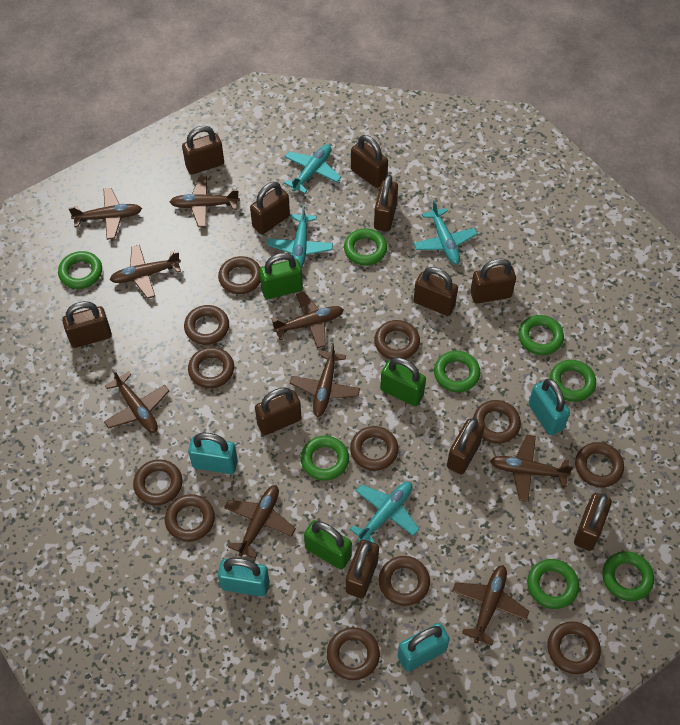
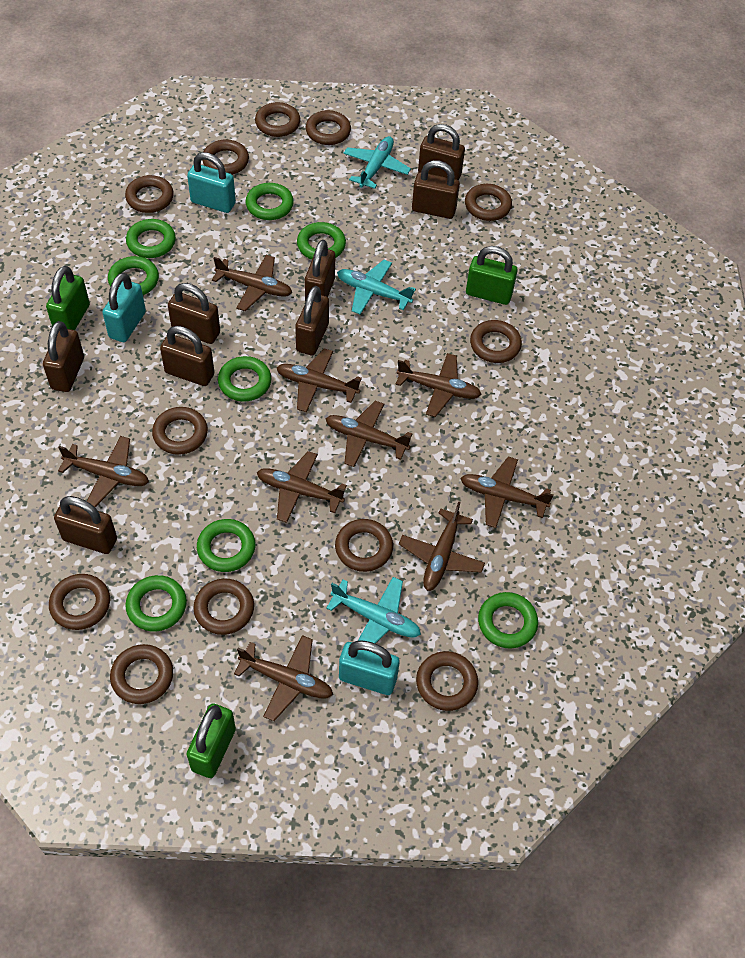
brown padlock: 11 -> 8
turquoise padlock: 4 -> 3
turquoise plane: 4 -> 3

